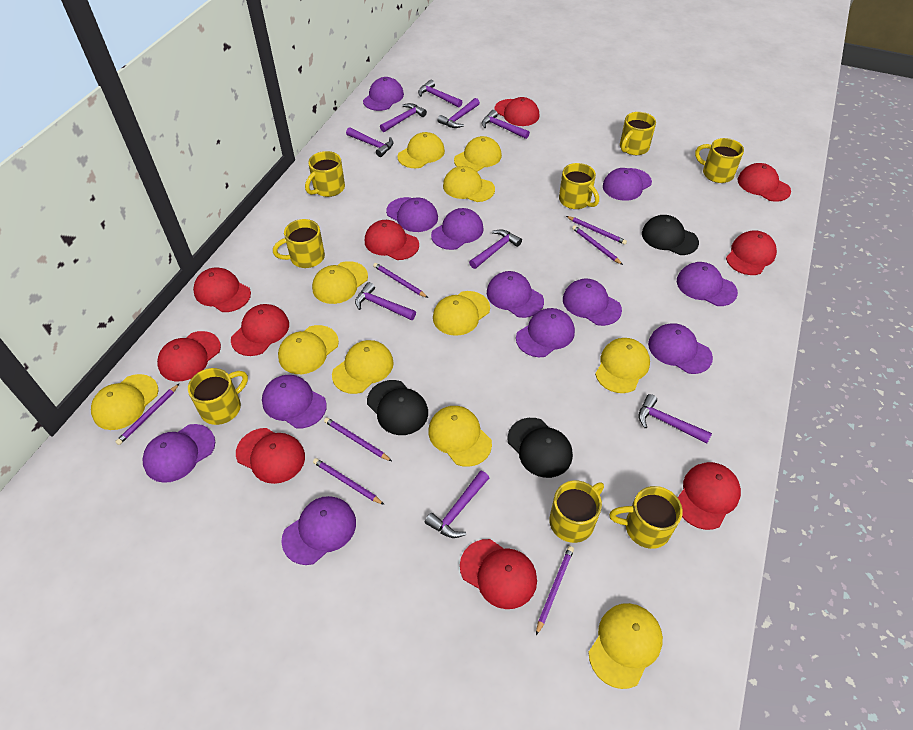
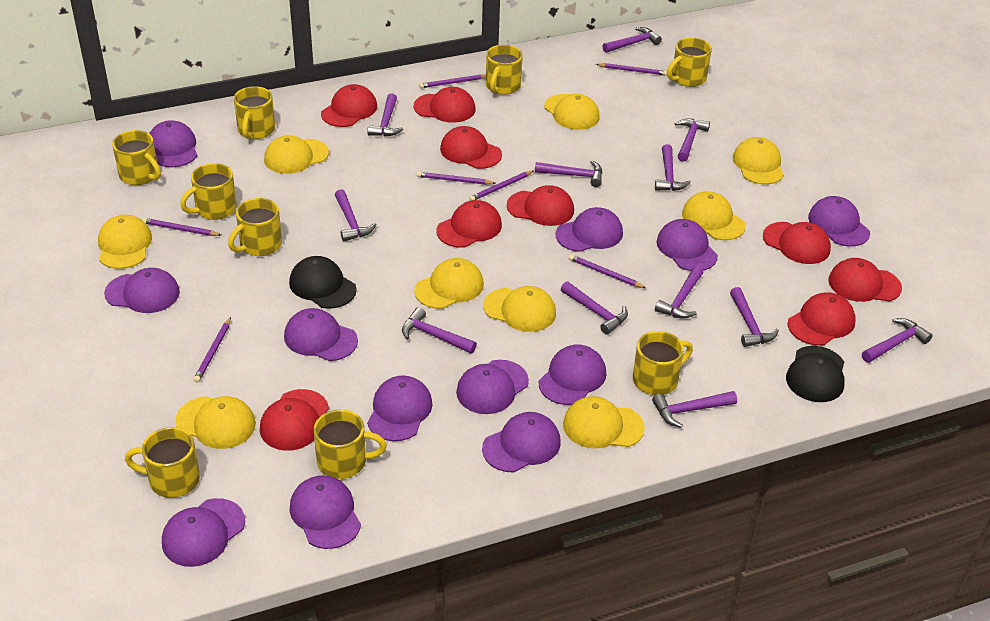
black cap: 3 -> 2
purple hammer: 9 -> 12
red cap: 10 -> 9
yellow cap: 11 -> 9
yellow mug: 8 -> 9

